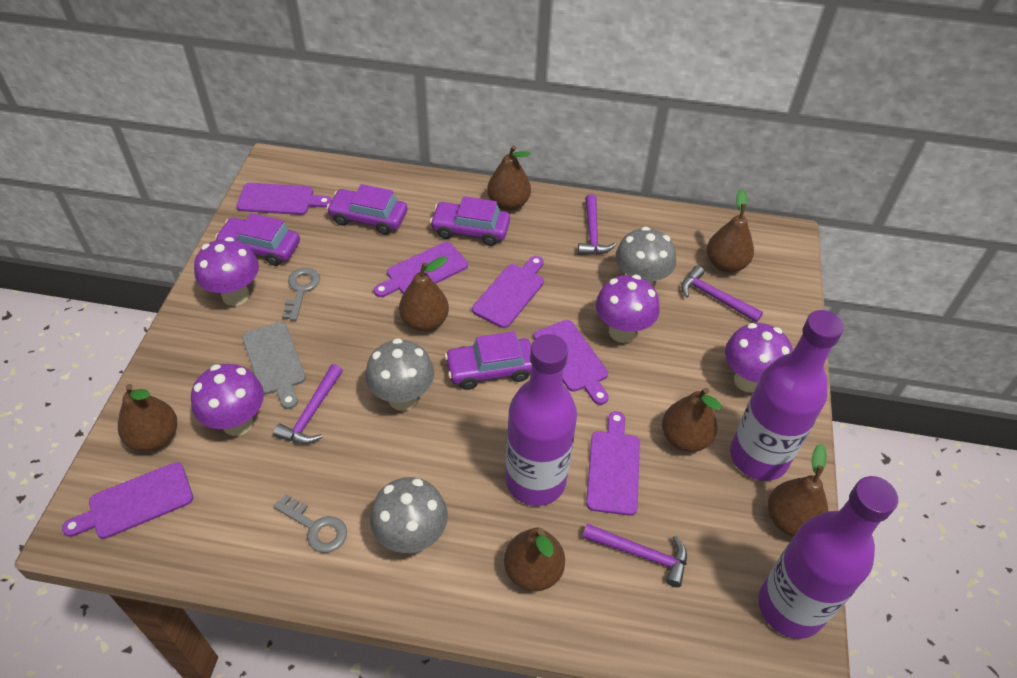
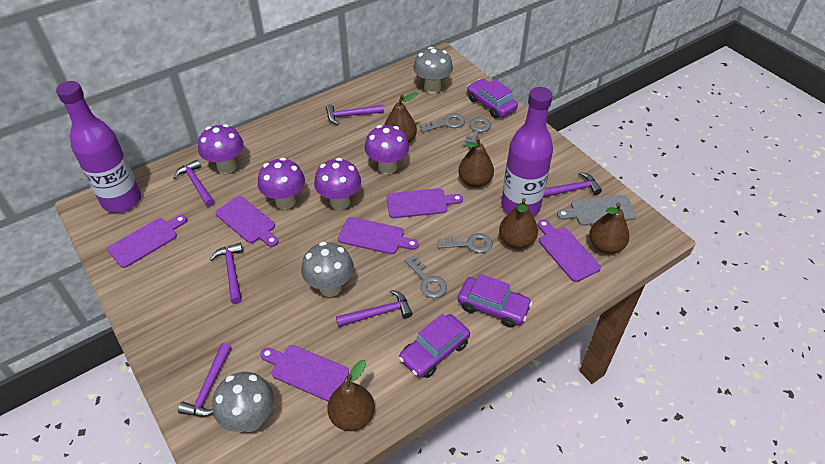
brown pear: 7 -> 5
grey key: 2 -> 4
purple bottle: 3 -> 2
purple car: 4 -> 3
purple hammer: 4 -> 6

